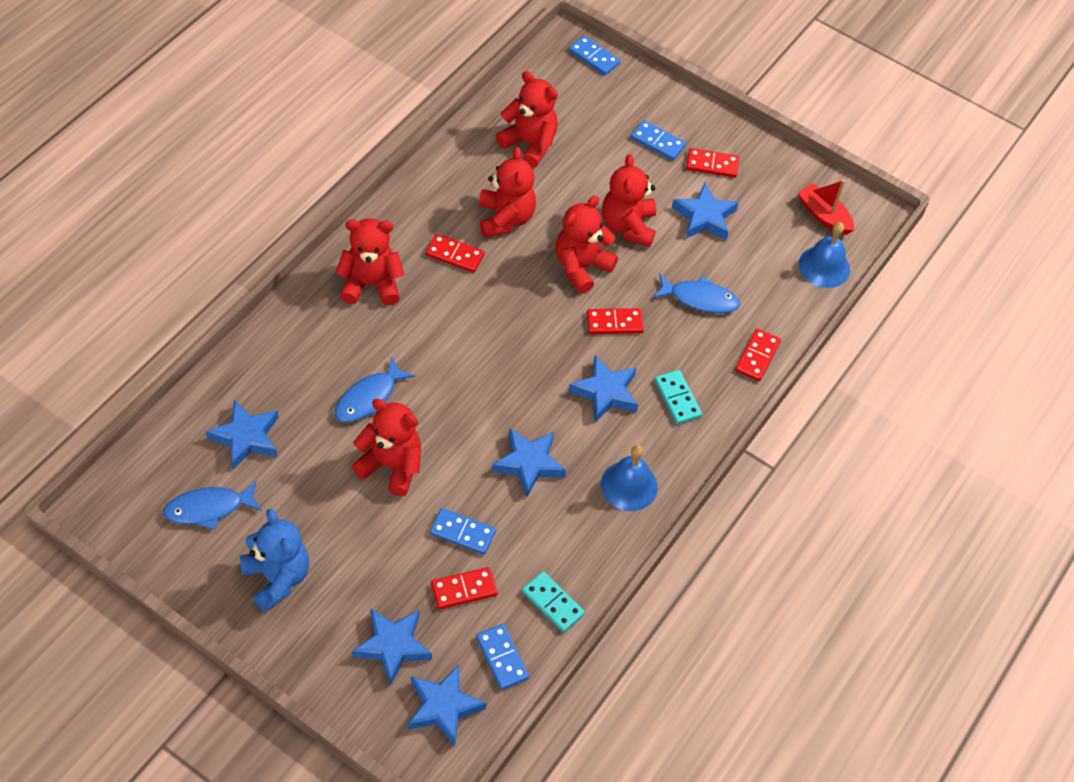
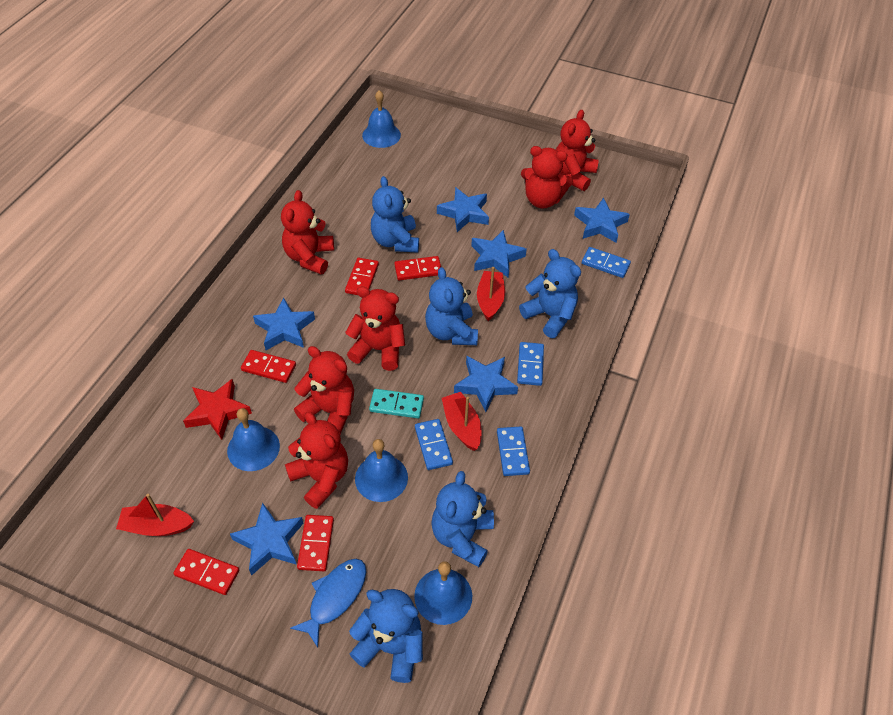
blue bell: 2 -> 4
blue fish: 3 -> 1
blue teddy bear: 1 -> 5
red boat: 1 -> 3
red star: 0 -> 1
turquoise domino: 2 -> 1

